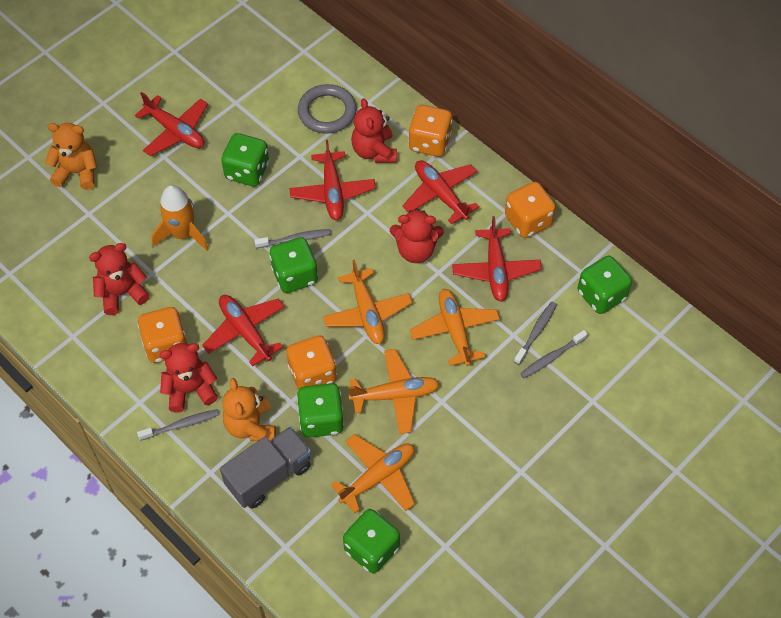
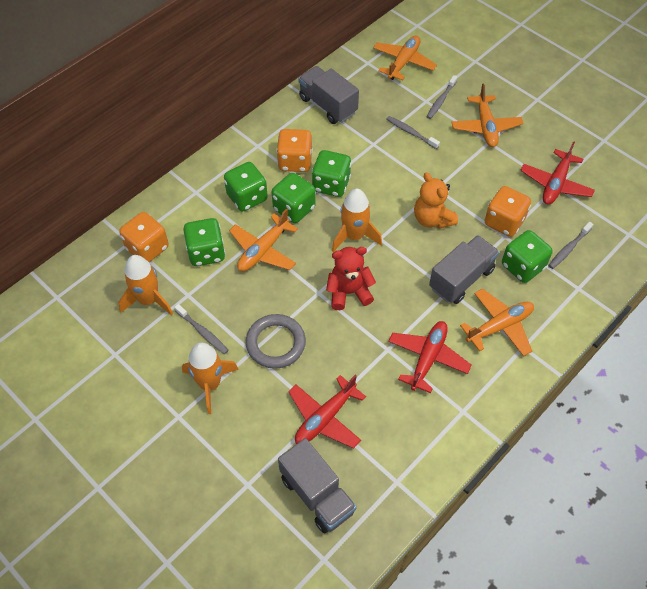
grey truck: 1 -> 3
orange dice: 4 -> 3
orange rocket: 1 -> 3
orange teddy bear: 2 -> 1
red plane: 5 -> 3
red teddy bear: 4 -> 1

